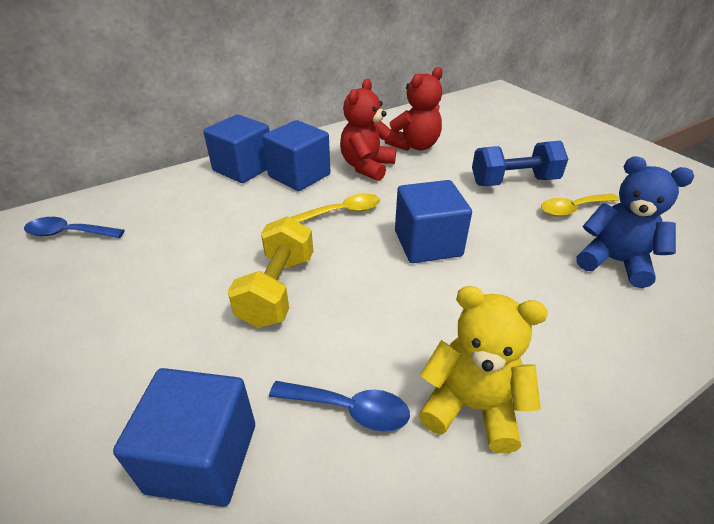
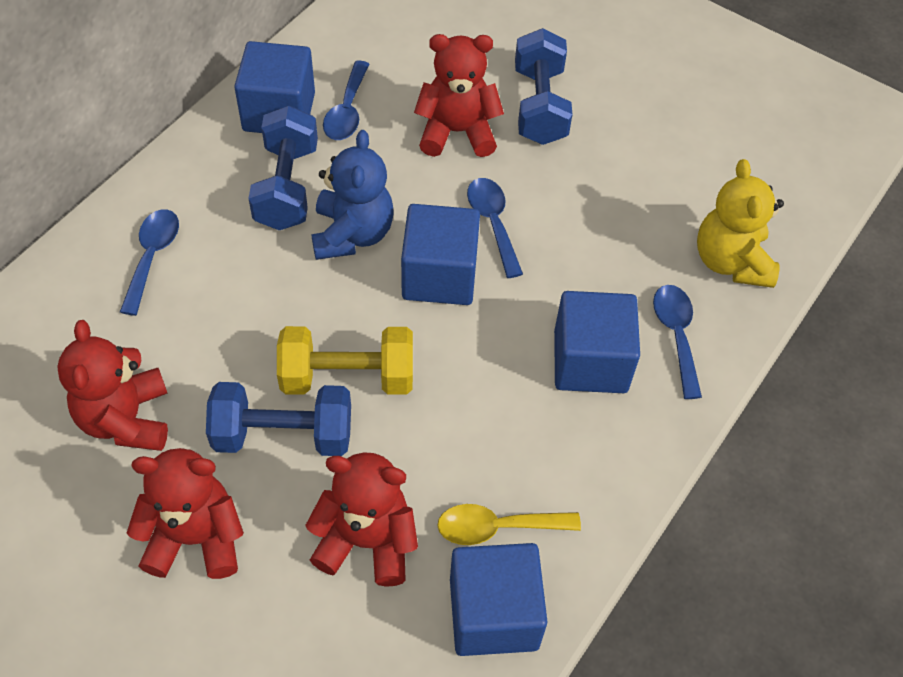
blue dumbbell: 1 -> 3
blue spoon: 2 -> 4
red teddy bear: 2 -> 4
yellow spoon: 2 -> 1

